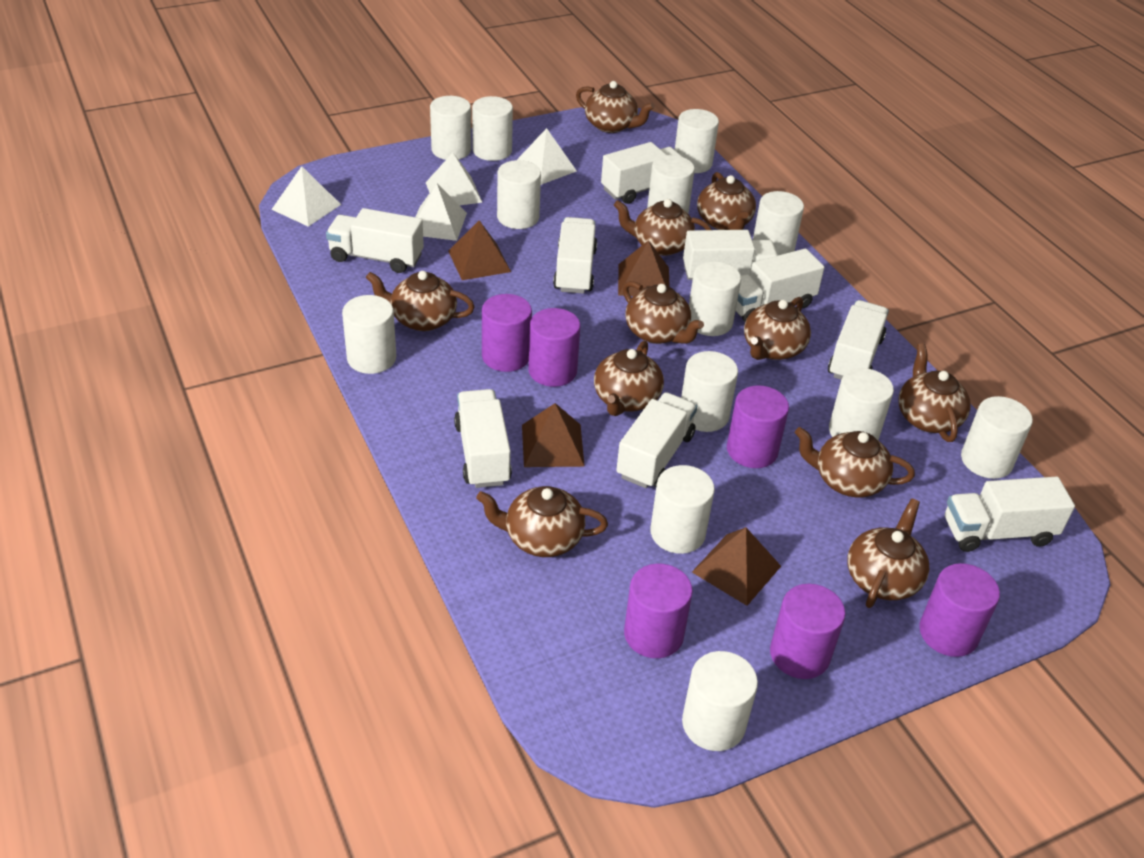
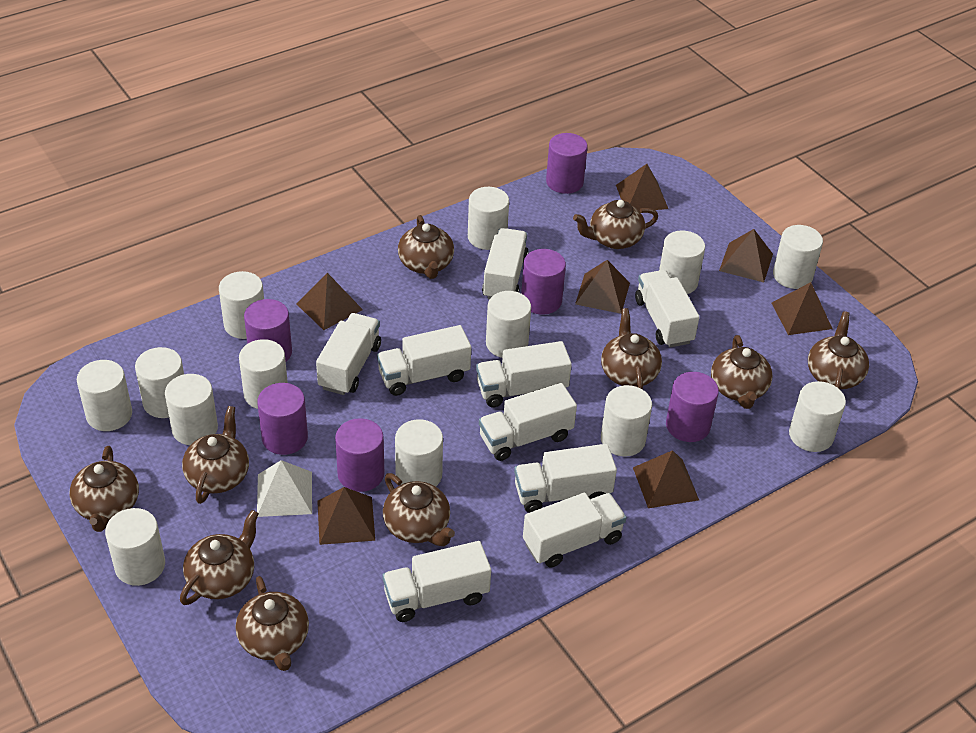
brown pyramid: 4 -> 7
brown teapot: 11 -> 10
white pyramid: 4 -> 1

